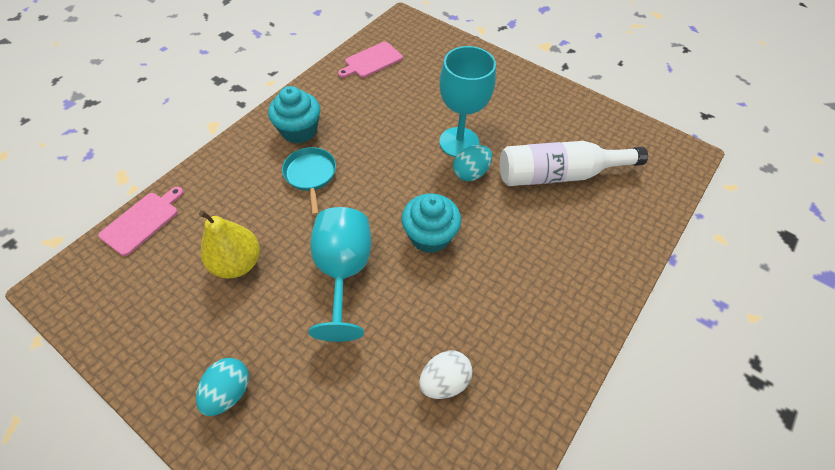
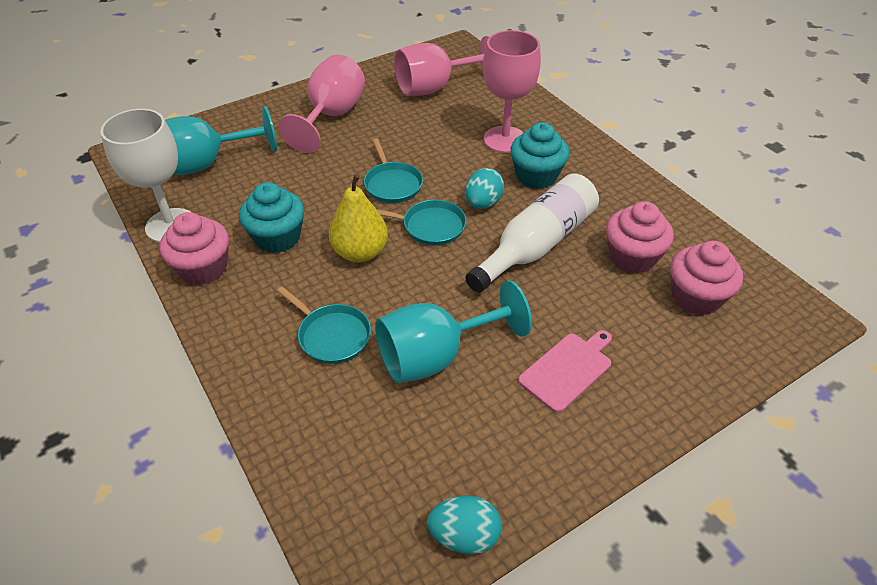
pink cupcake: 0 -> 3
pink cutting board: 2 -> 1
pink goblet: 0 -> 3
turquoise pan: 1 -> 3
white egg: 1 -> 0
white goblet: 0 -> 1

